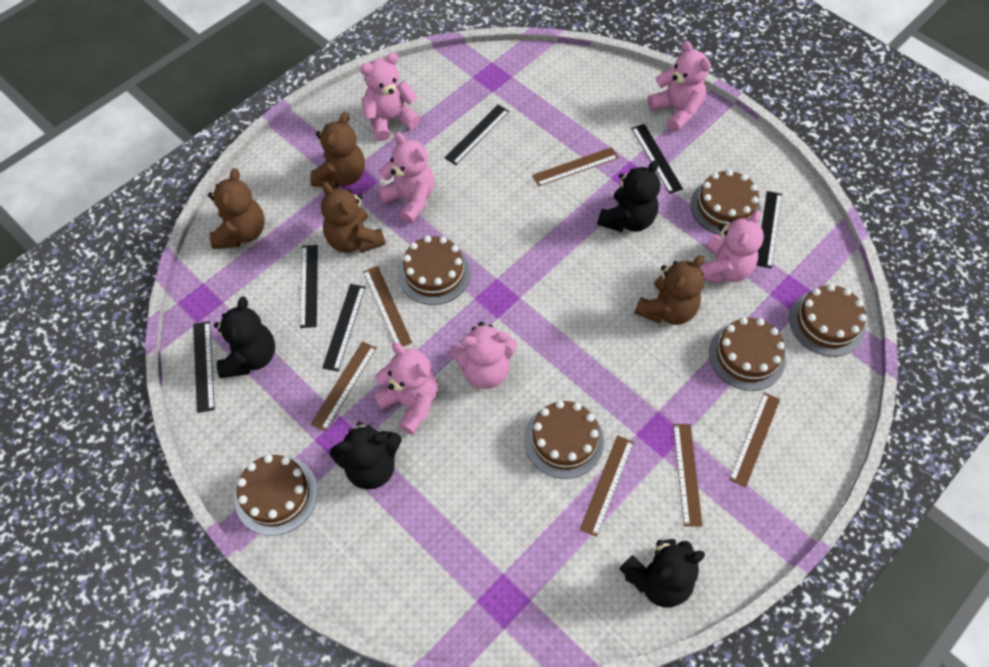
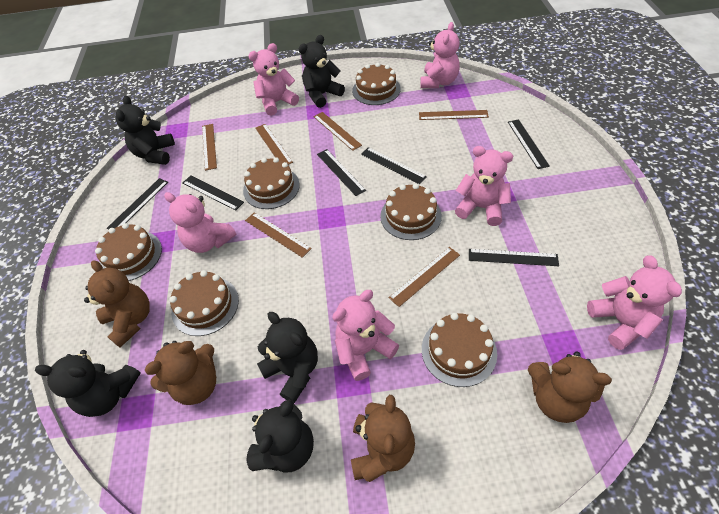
black teddy bear: 4 -> 5

